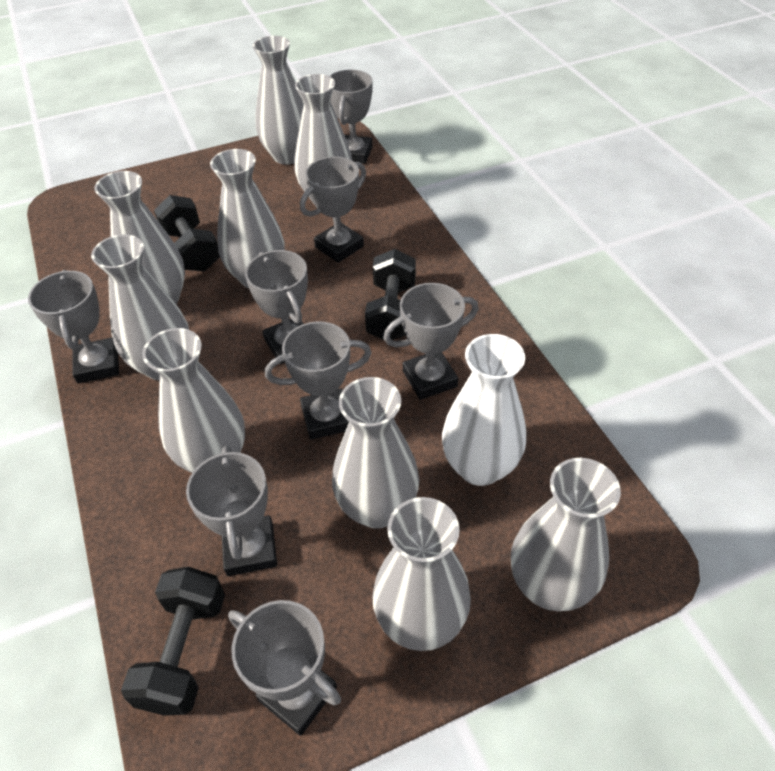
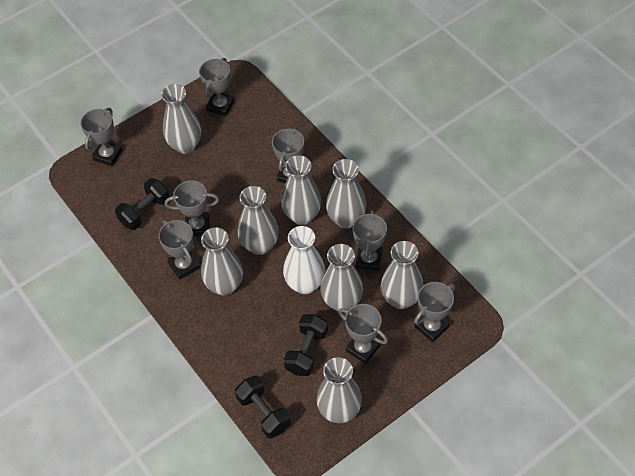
grey vase: 9 -> 8

